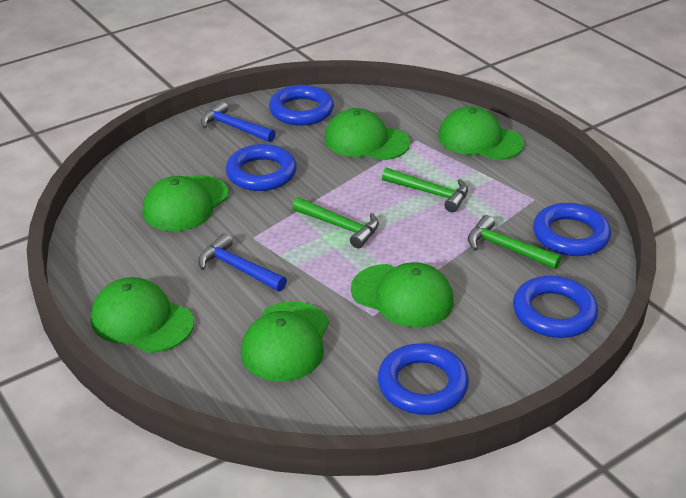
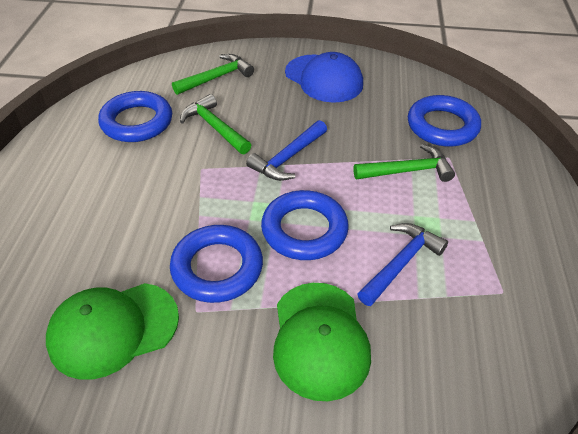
blue cap: 0 -> 1
blue ring: 5 -> 4
green cap: 6 -> 2

